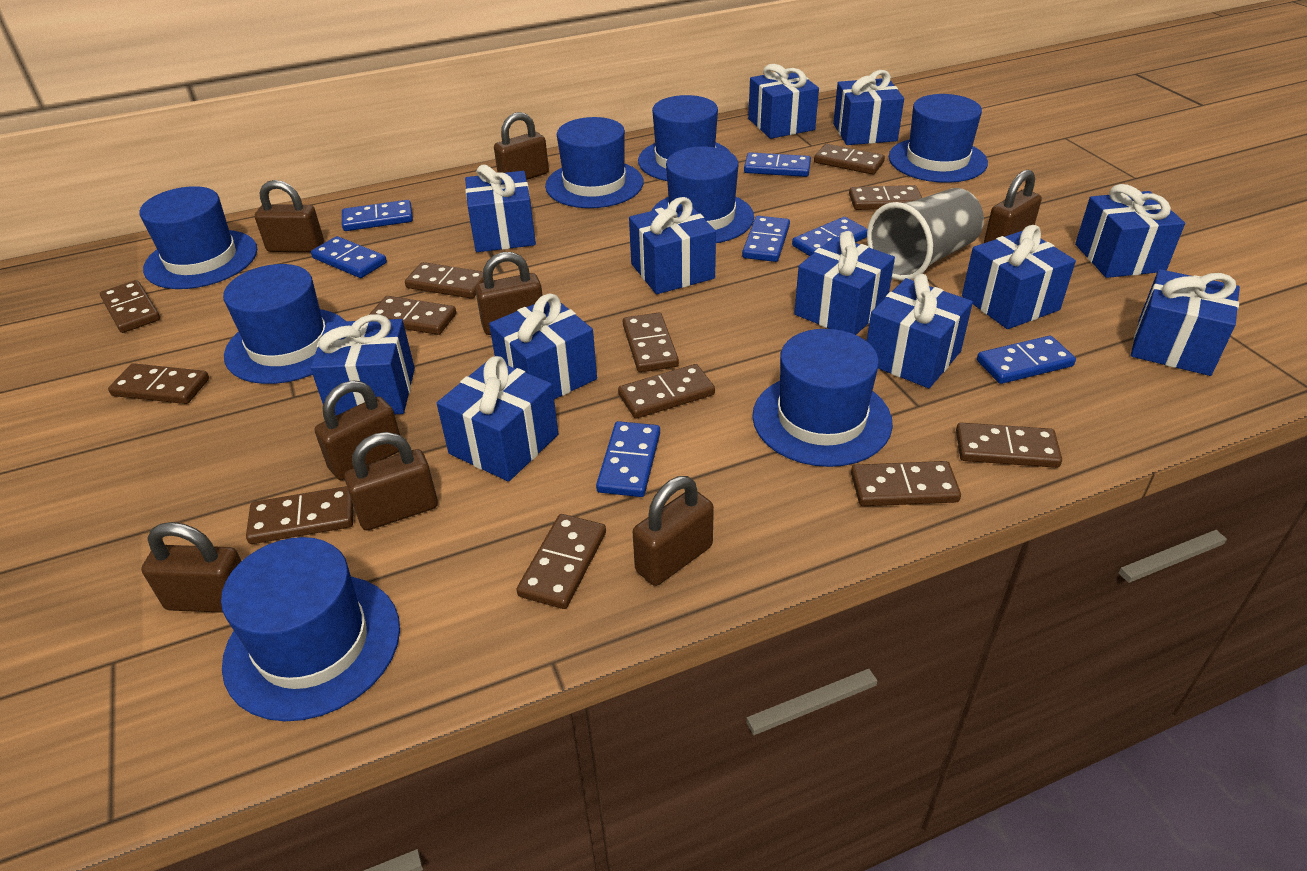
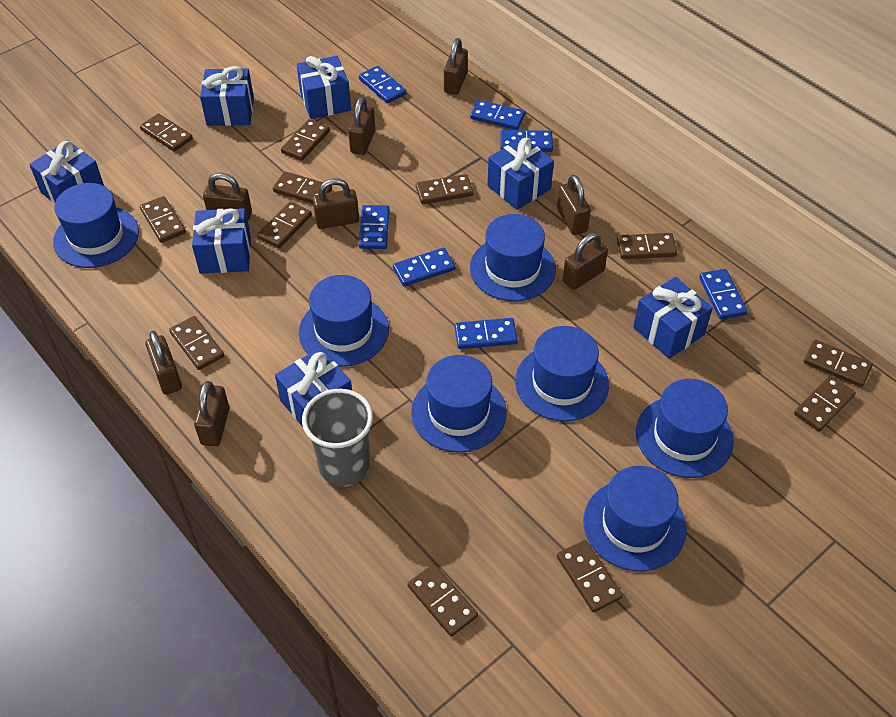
blue gift: 12 -> 7
blue hat: 8 -> 7

